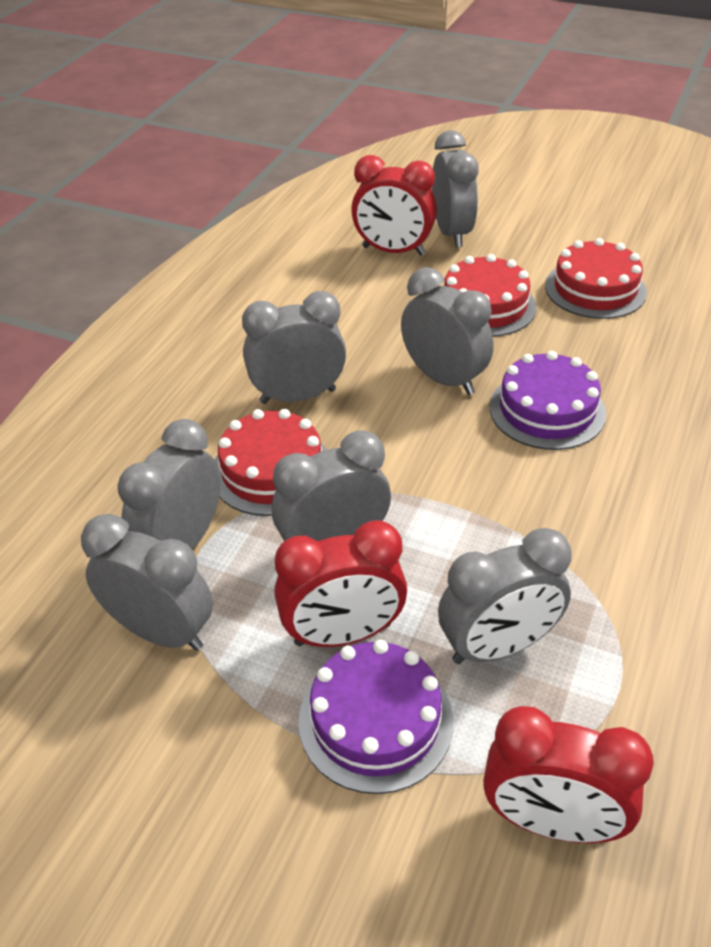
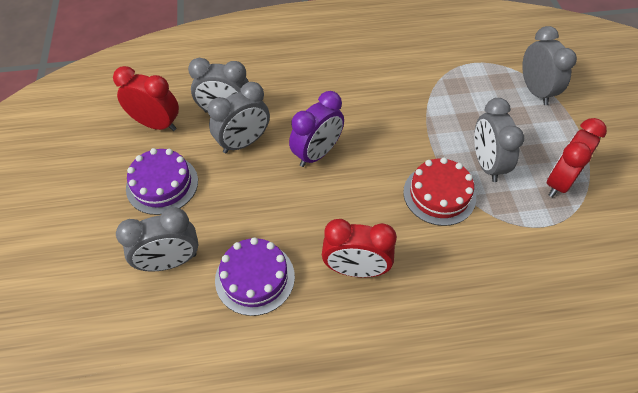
grey clock: 7 -> 5
purple clock: 0 -> 1
red cake: 3 -> 1

